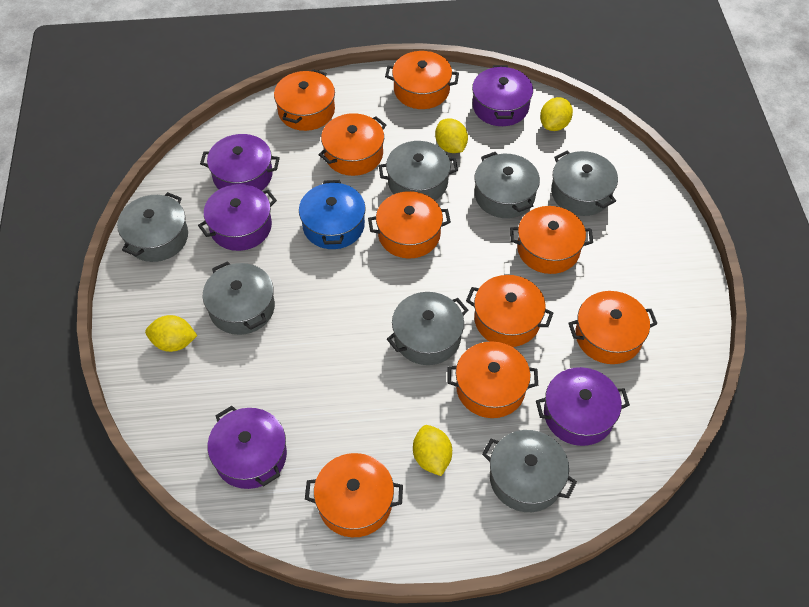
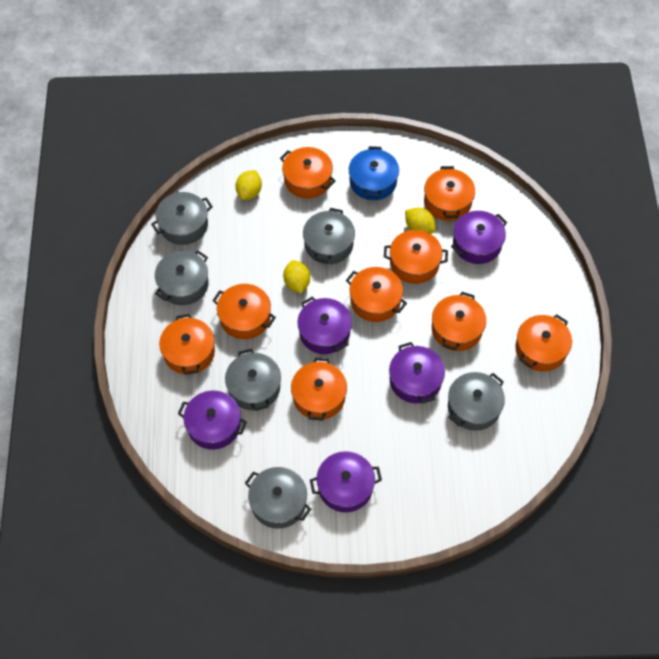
grey pot: 7 -> 6
yellow lemon: 4 -> 3

